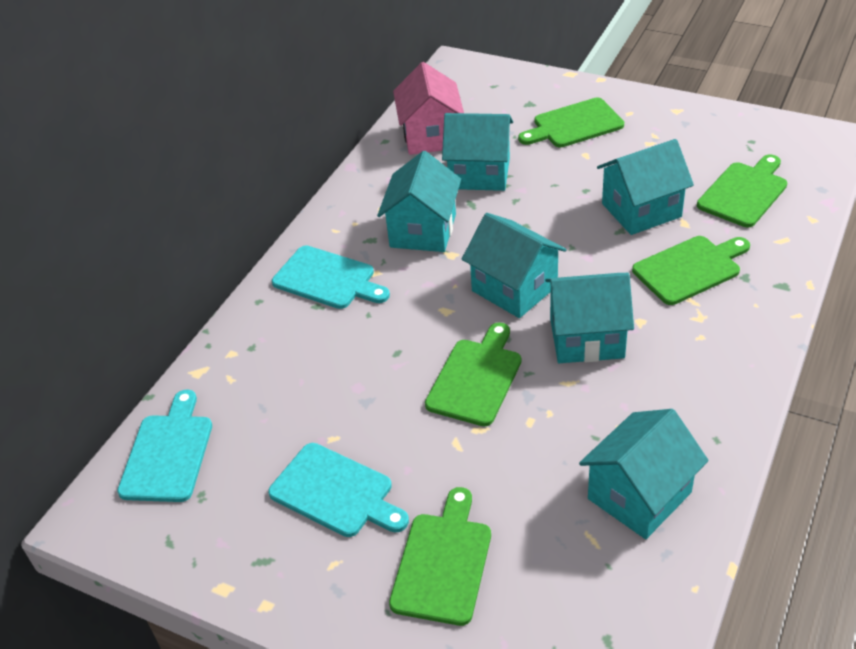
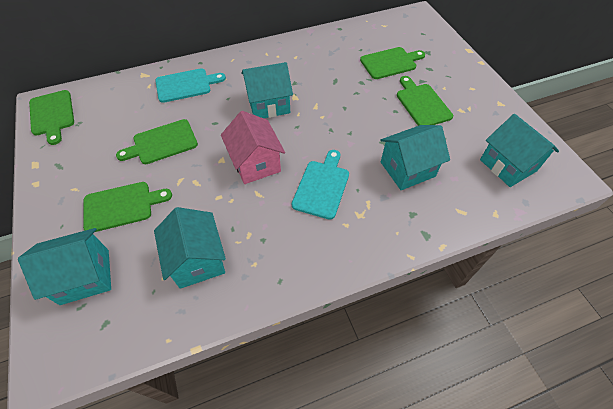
turquoise cutting board: 3 -> 2
turquoise house: 6 -> 5

